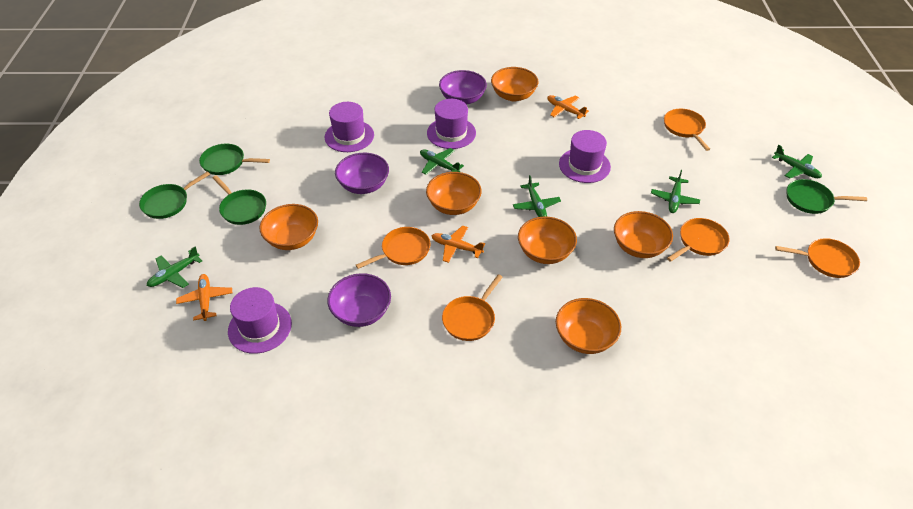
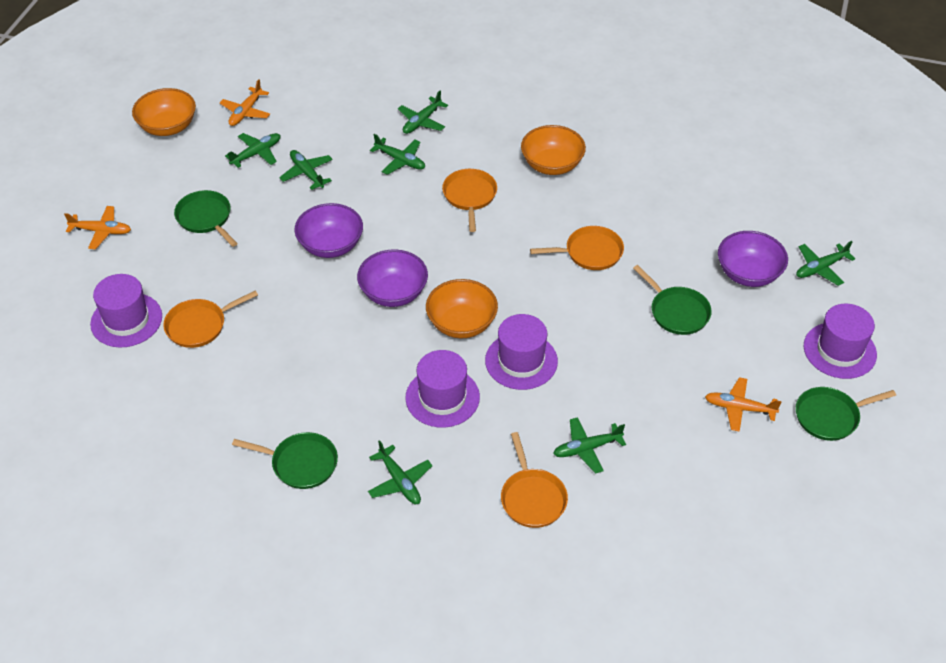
green plane: 5 -> 7
orange bowl: 6 -> 3
orange pan: 5 -> 4

